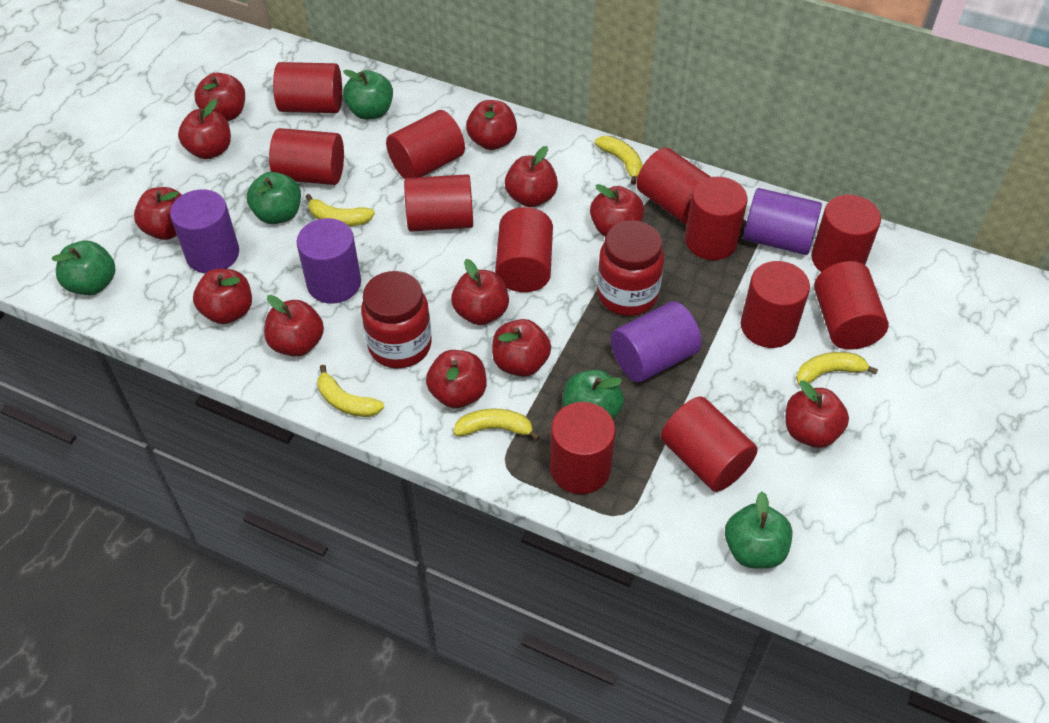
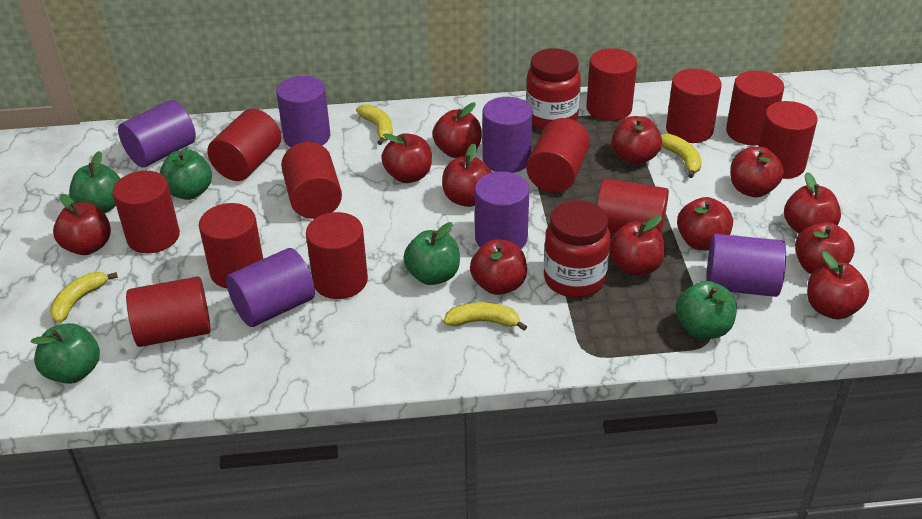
purple cylinder: 4 -> 6
yellow banana: 5 -> 4

